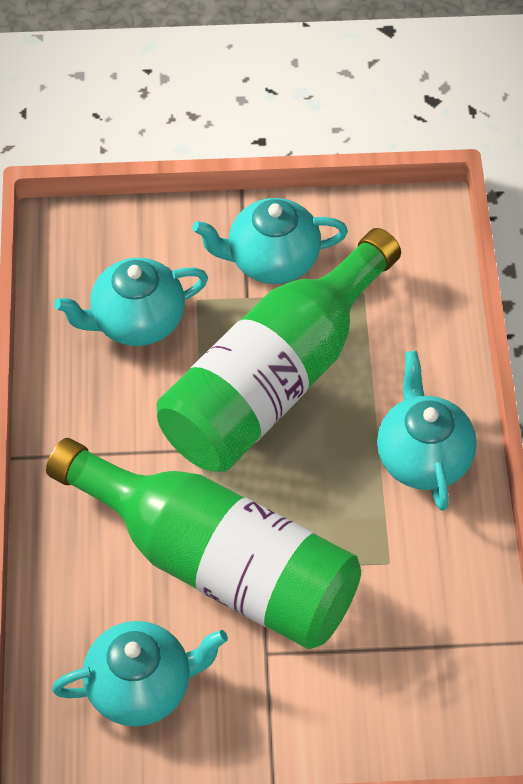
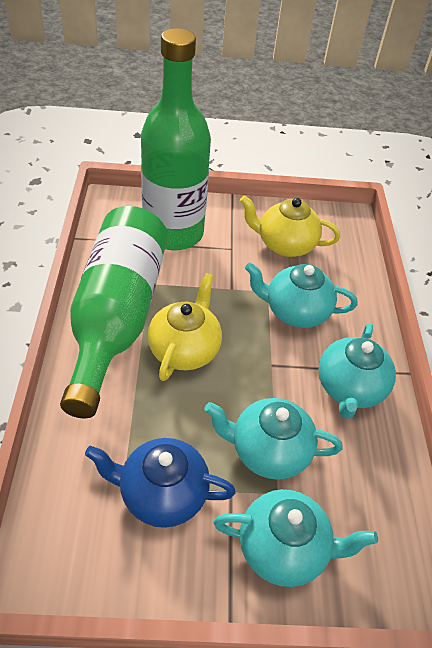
blue teapot: 0 -> 1
yellow teapot: 0 -> 2

